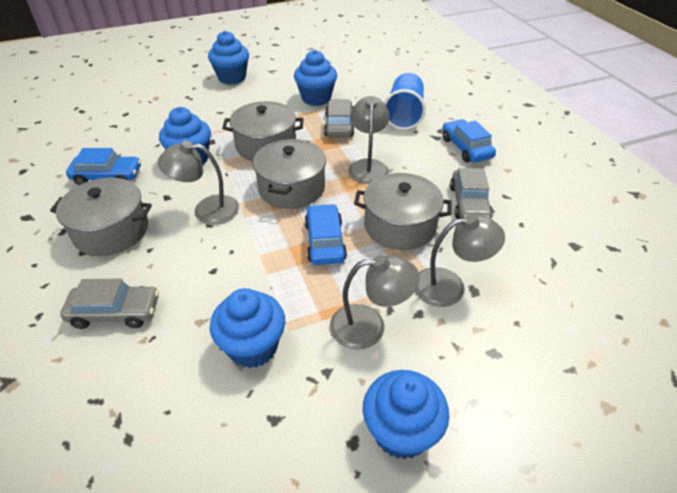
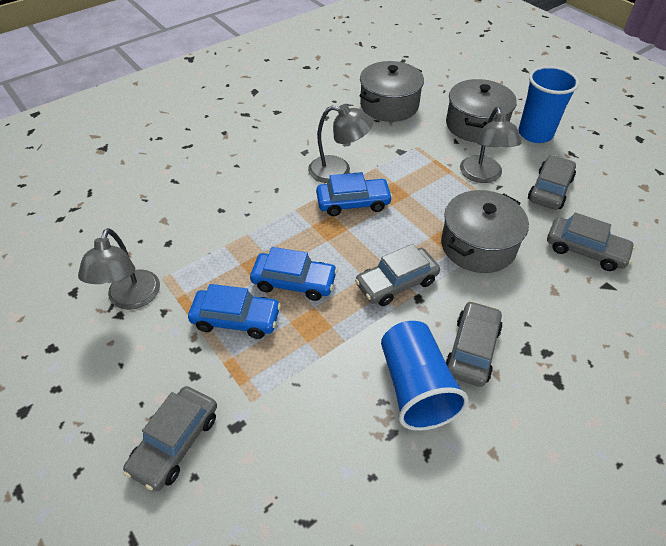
blue cup: 1 -> 2
blue cupcake: 5 -> 0
grey car: 3 -> 5
grey lamp: 4 -> 3
grey pot: 4 -> 3

